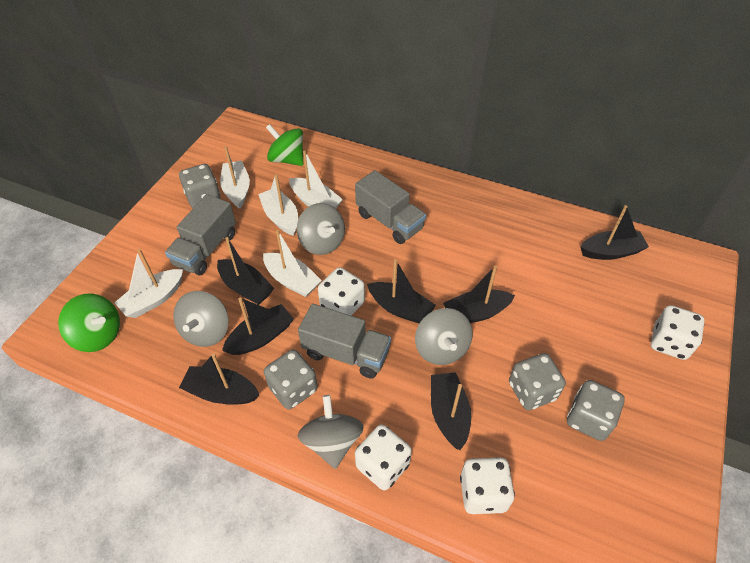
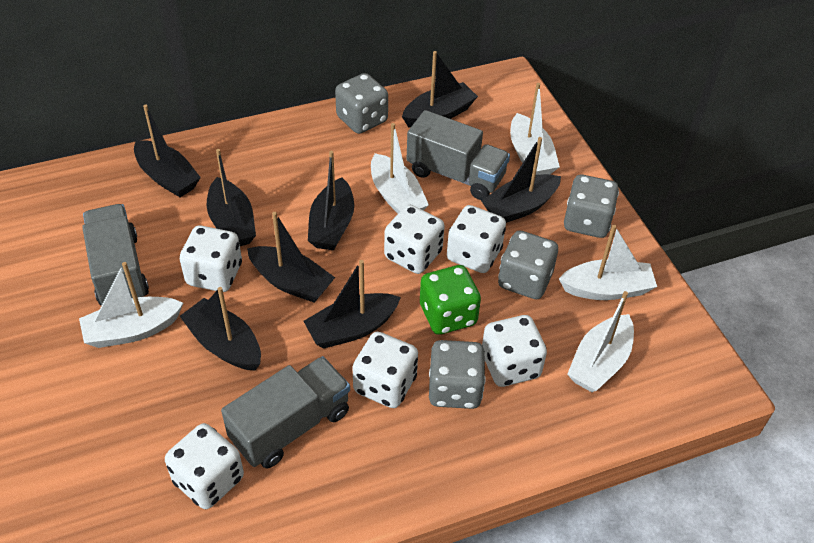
black boat: 7 -> 8
green dice: 0 -> 1
green spinning top: 2 -> 0
grey spinning top: 4 -> 0
white dice: 4 -> 6

